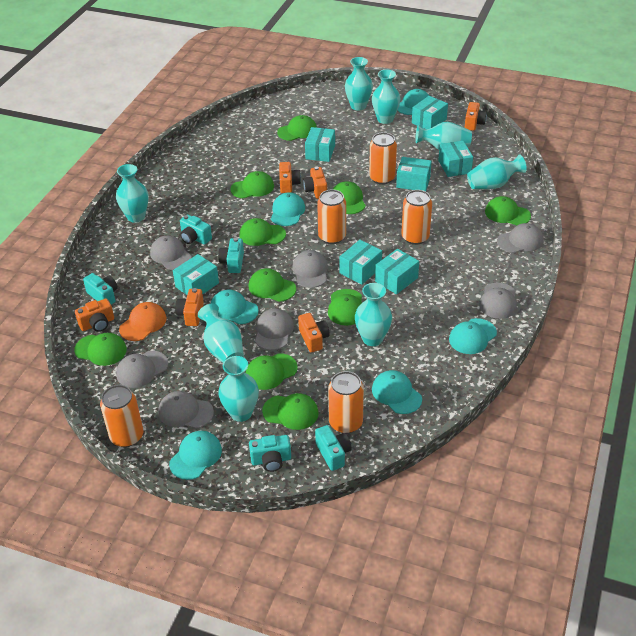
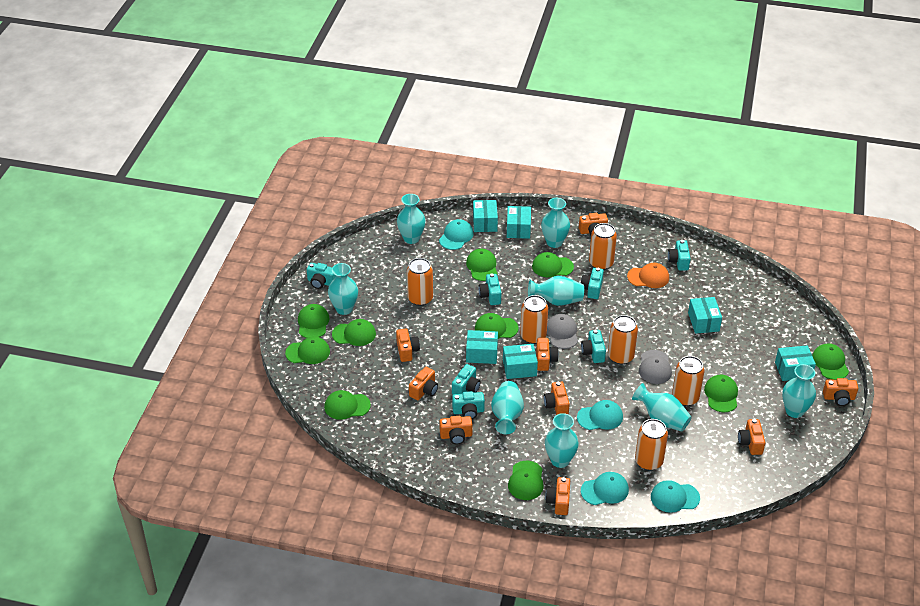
grey cap: 7 -> 2
orange camera: 6 -> 9
orange can: 5 -> 6
turquoise box: 7 -> 6
turquoise camera: 5 -> 7
turquoise cap: 6 -> 4

